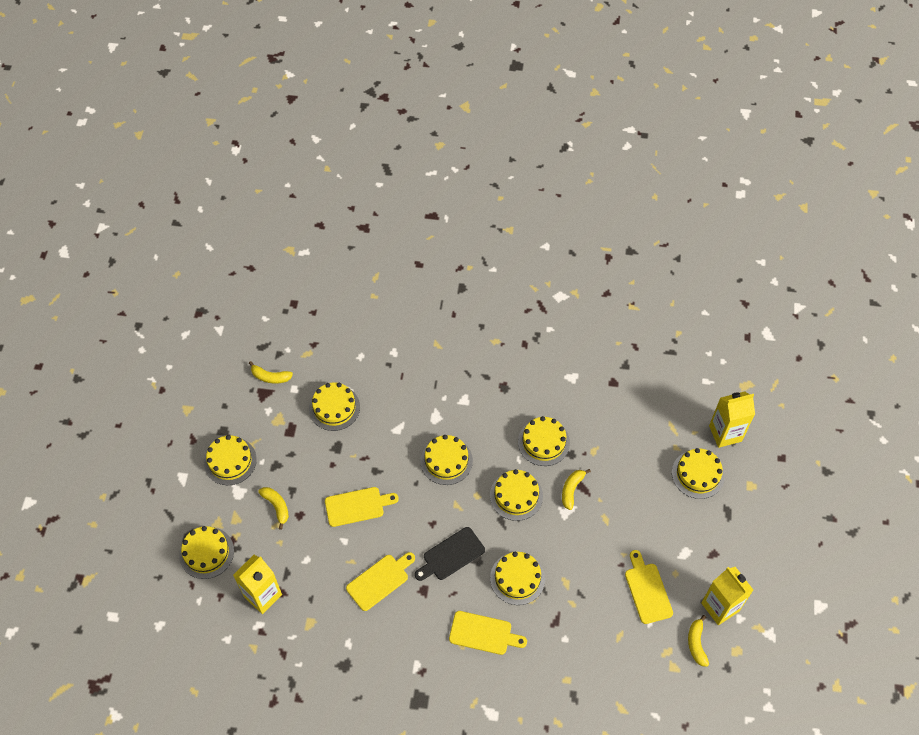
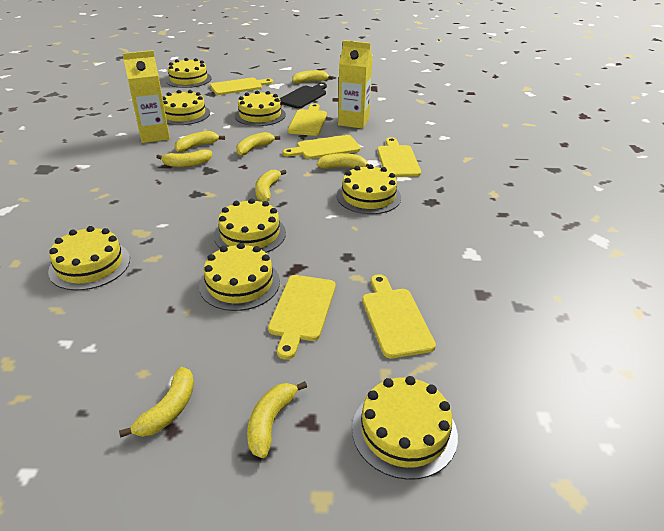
yellow banana: 4 -> 8
yellow carton: 3 -> 2
yellow cutting board: 4 -> 6

